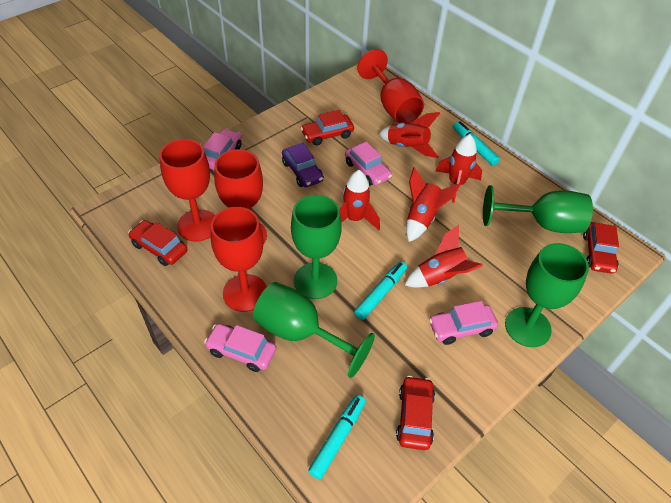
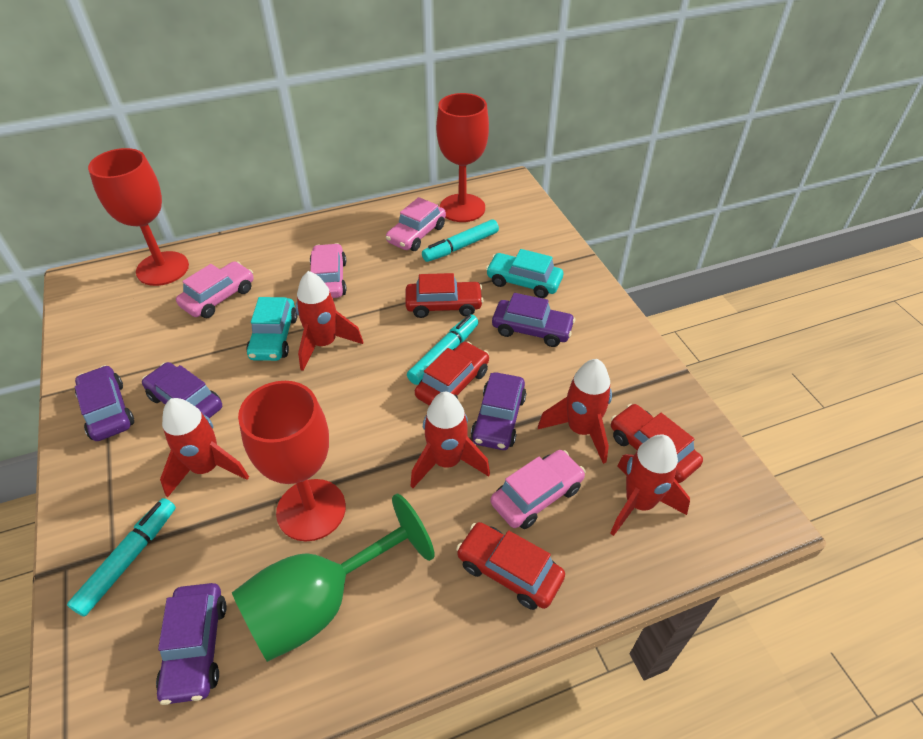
green goblet: 4 -> 1
purple car: 1 -> 5
red goblet: 4 -> 3
turquoise car: 0 -> 2

